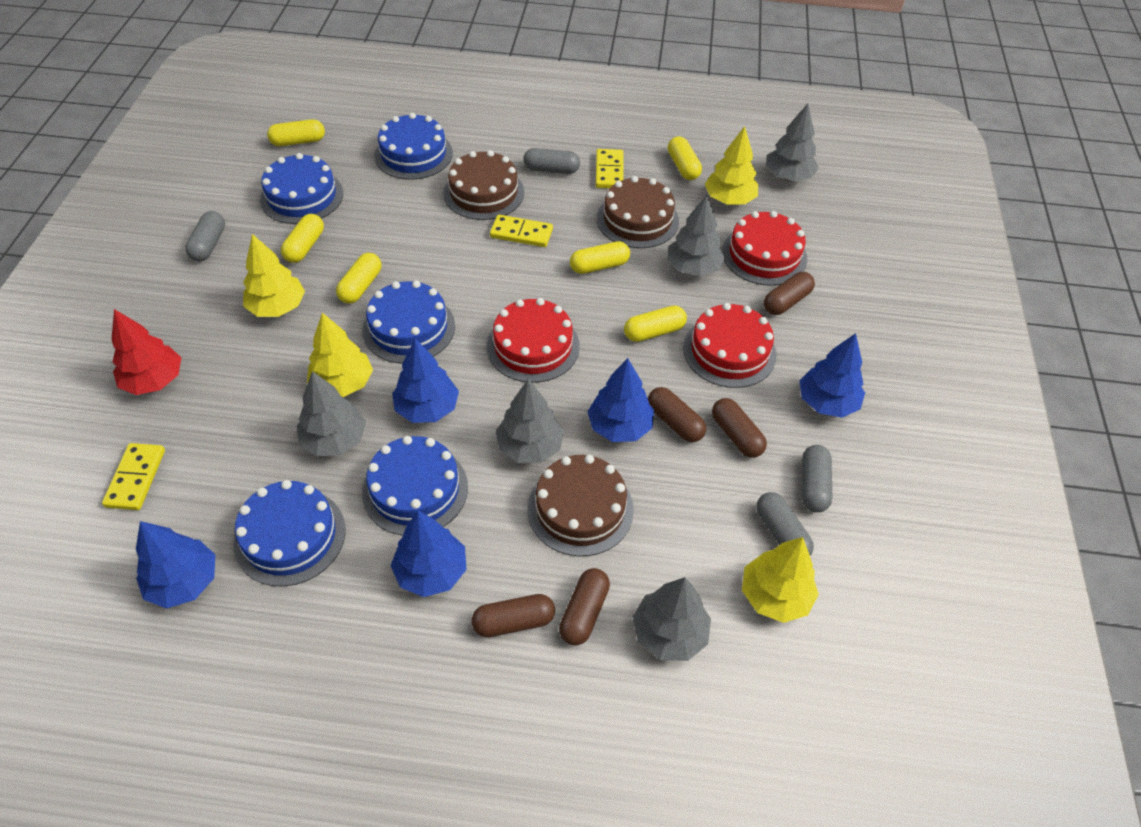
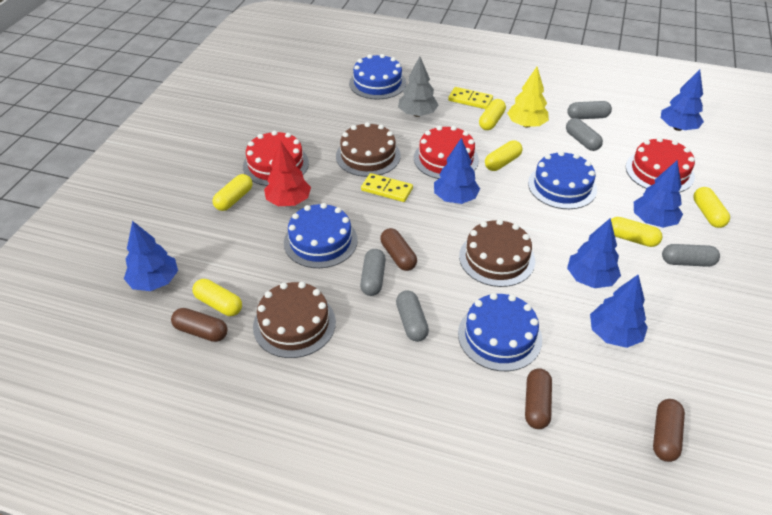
blue cake: 5 -> 4
blue tree: 5 -> 6
brown capsule: 5 -> 4
grey capsule: 4 -> 5
grey tree: 5 -> 1
yellow domino: 3 -> 2
yellow tree: 4 -> 1

